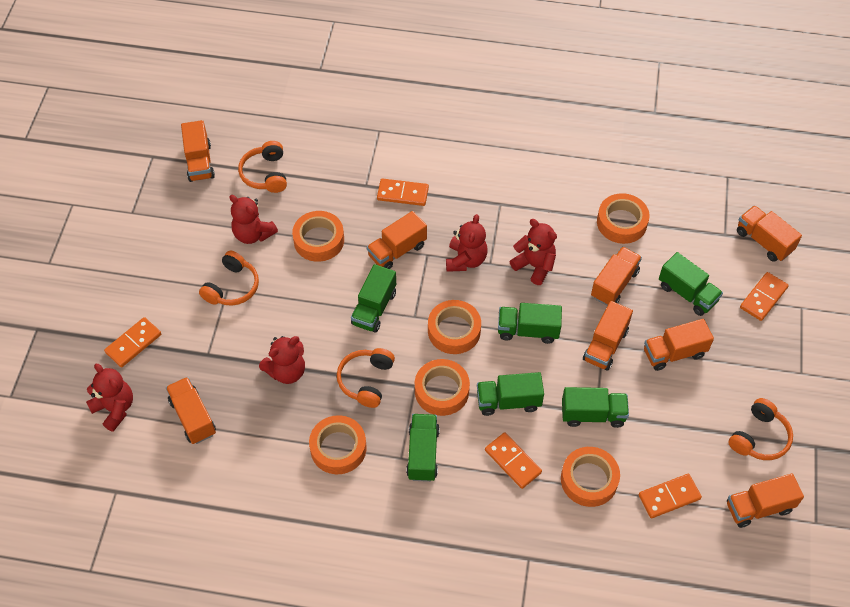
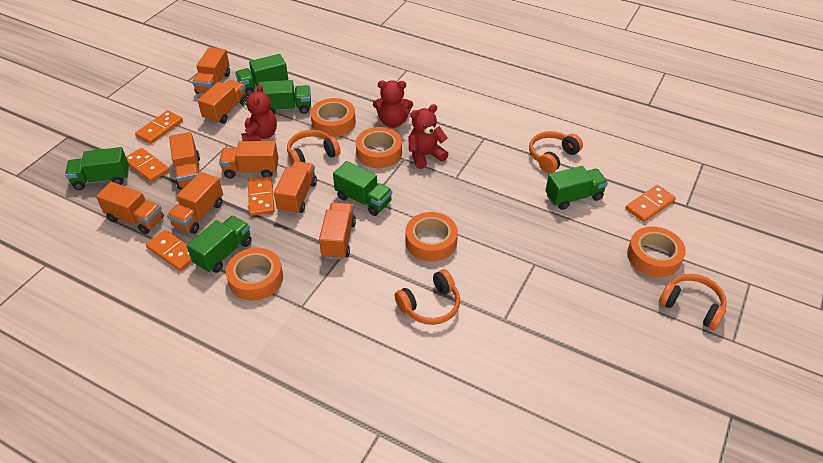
orange tape: 6 -> 5
red teddy bear: 5 -> 3

